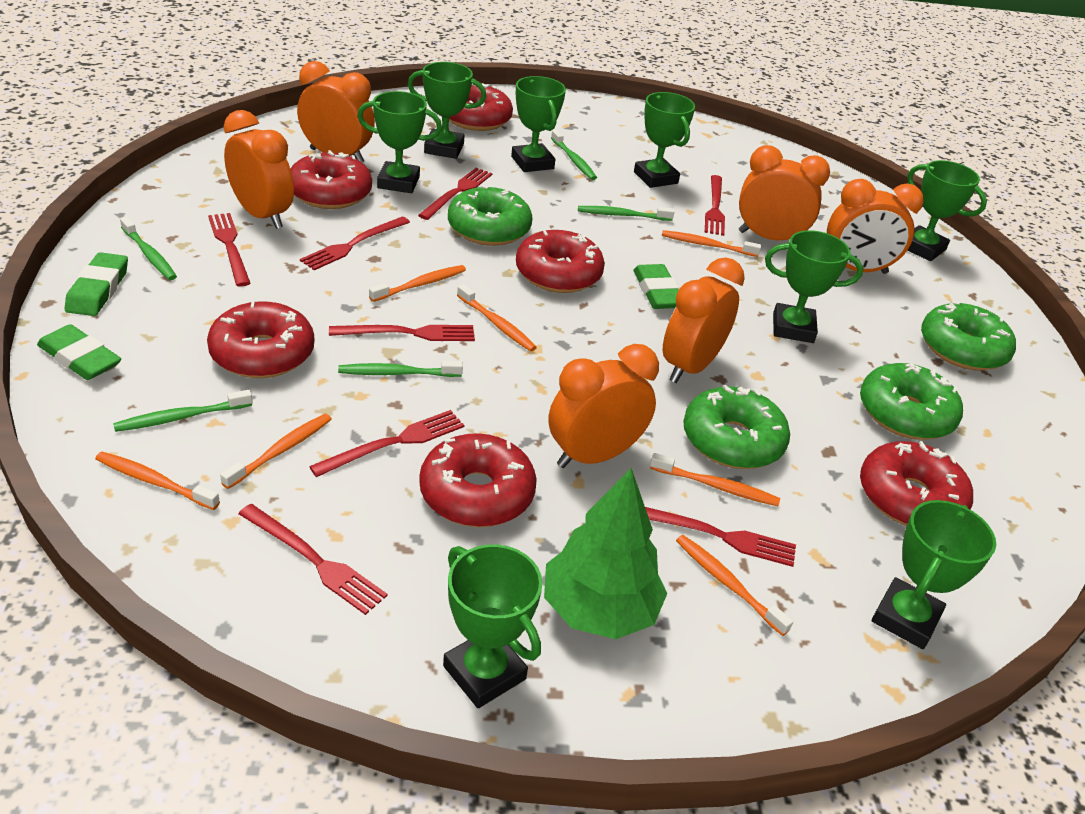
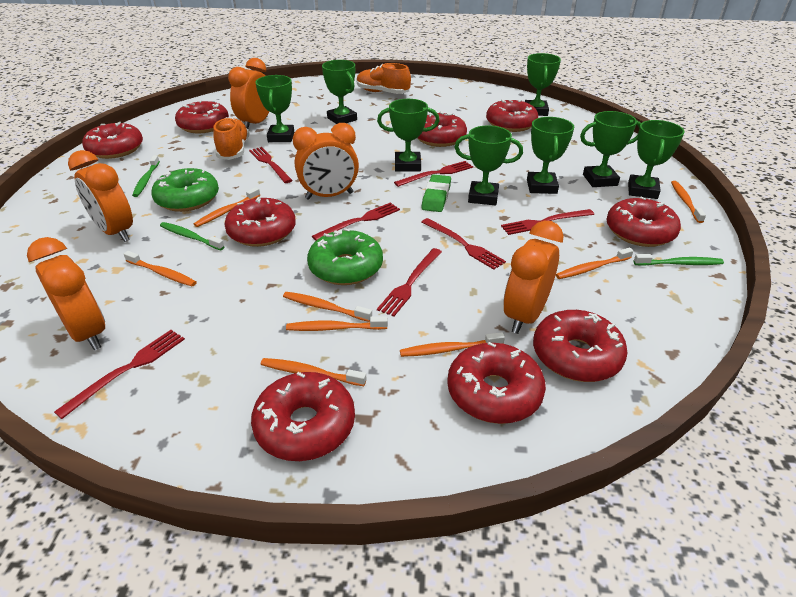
green donut: 4 -> 2
green eraser: 3 -> 1
green toothbrush: 5 -> 3
green tree: 1 -> 0
orange clock: 6 -> 5
orange shoe: 0 -> 2
orange toothbrush: 7 -> 8
red donut: 6 -> 9
red fork: 8 -> 7

